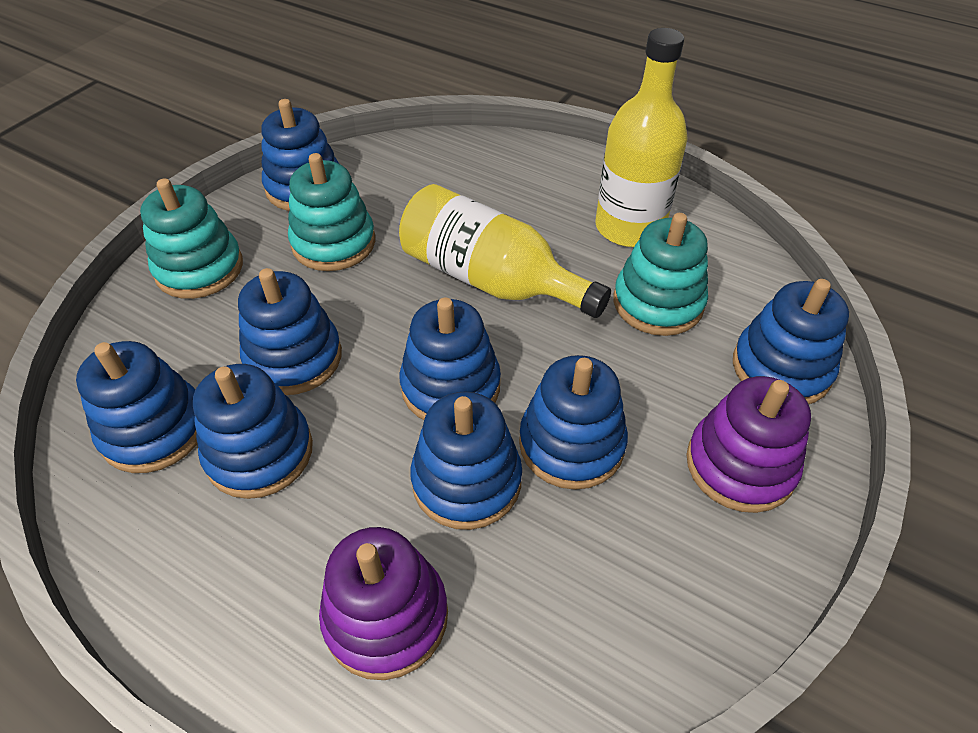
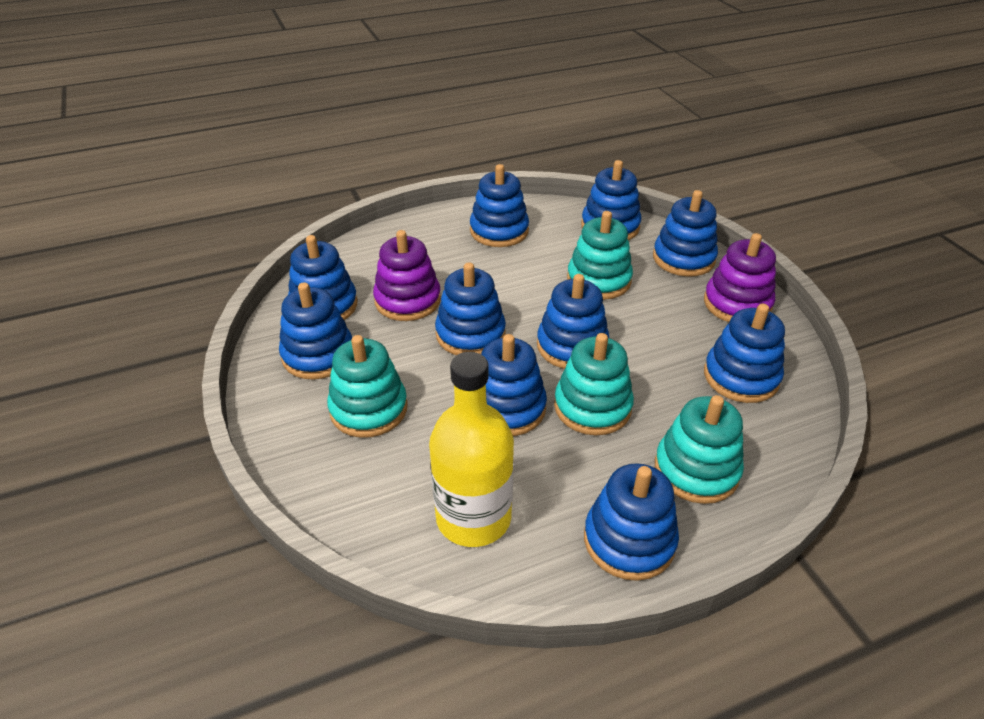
blue stacking toy: 8 -> 10
turquoise stacking toy: 3 -> 4
yellow bottle: 2 -> 1

